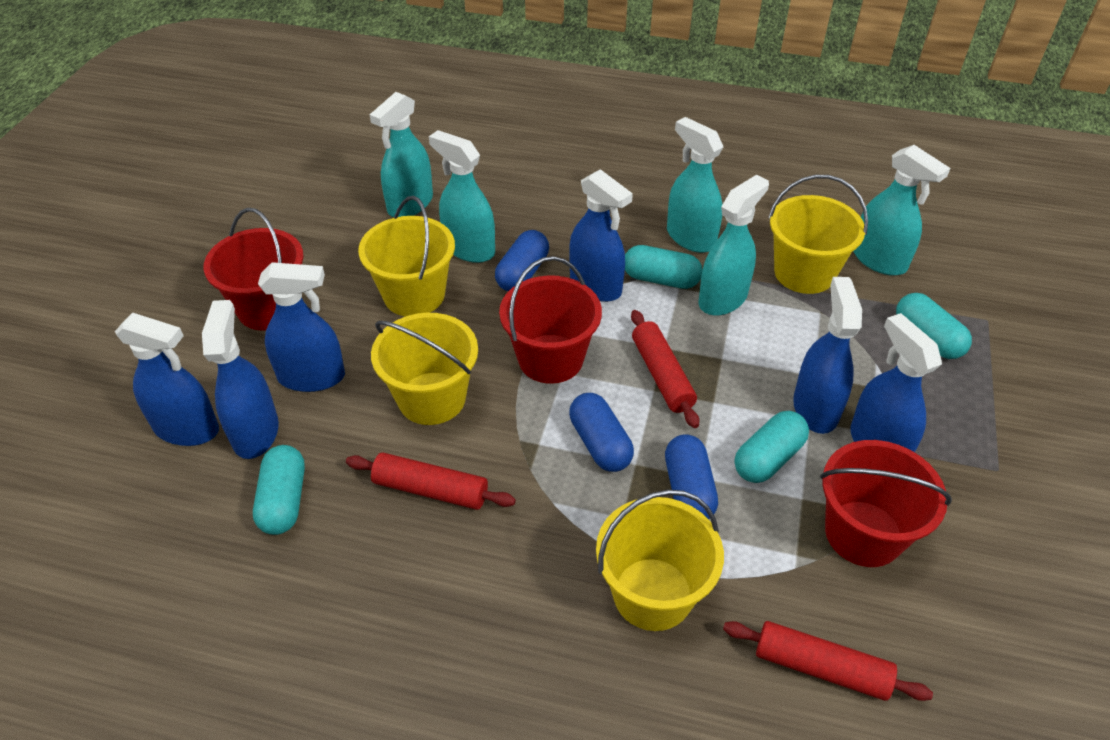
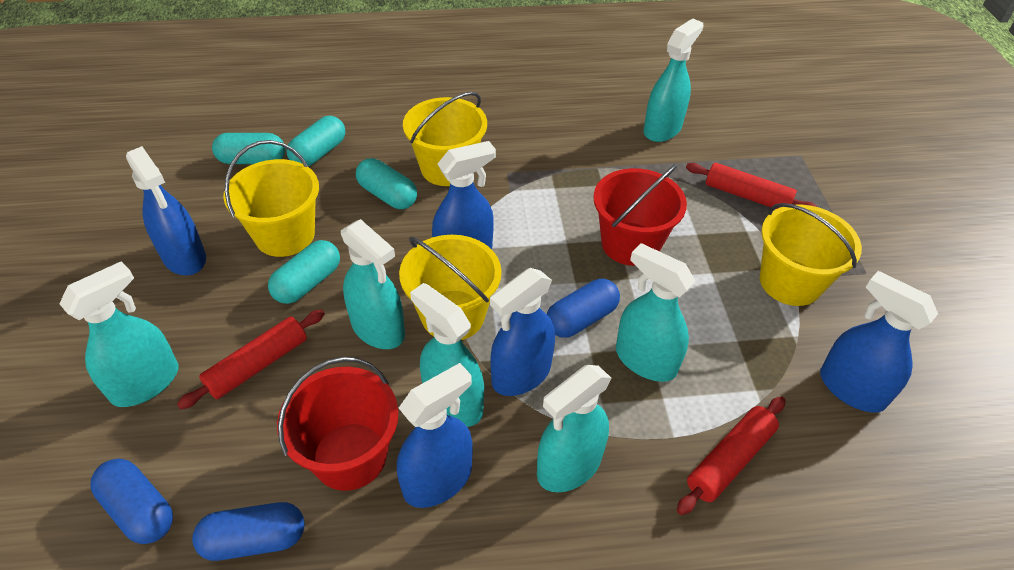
blue spray bottle: 6 -> 5
red bucket: 3 -> 2
turquoise spray bottle: 5 -> 6

